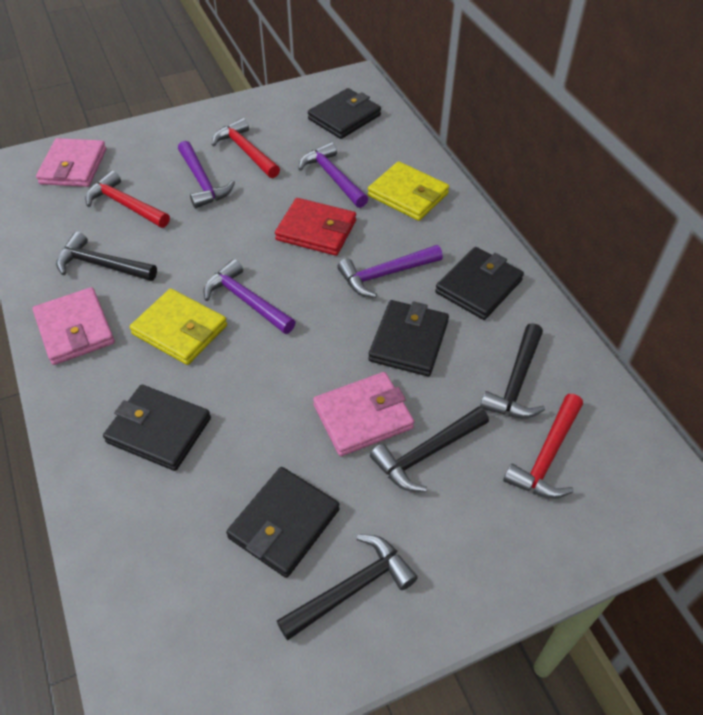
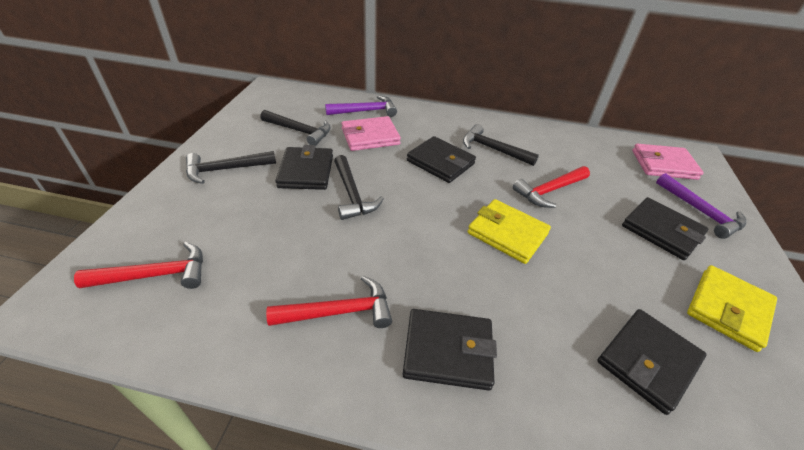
pink wallet: 3 -> 2
purple hammer: 4 -> 2
red wallet: 1 -> 0

